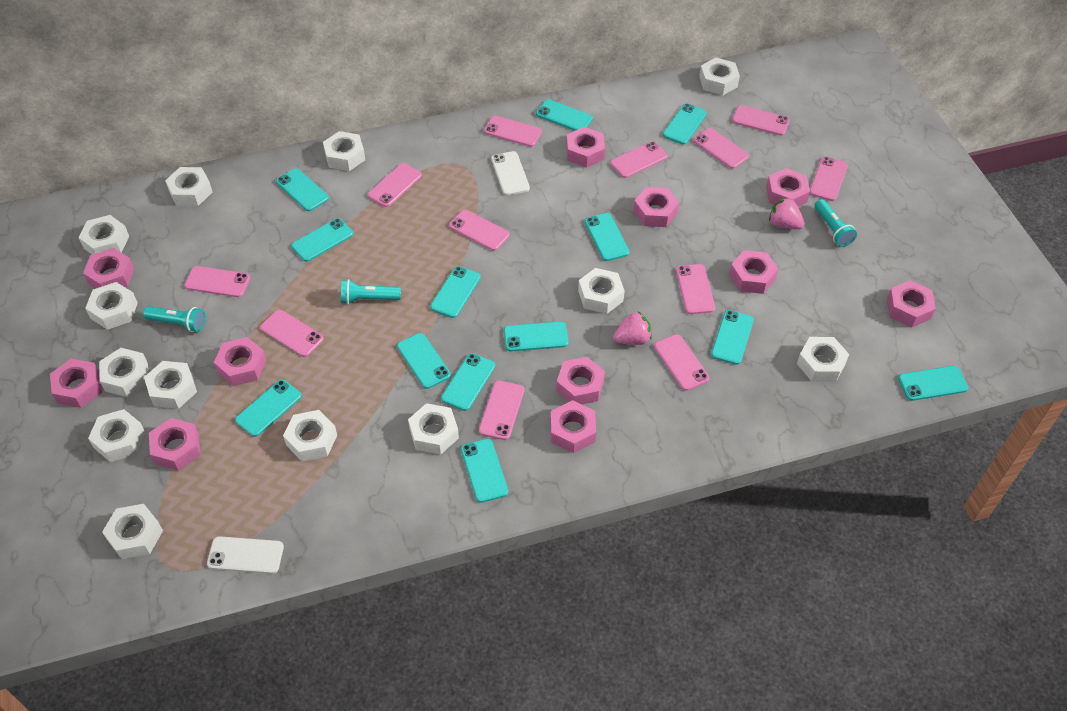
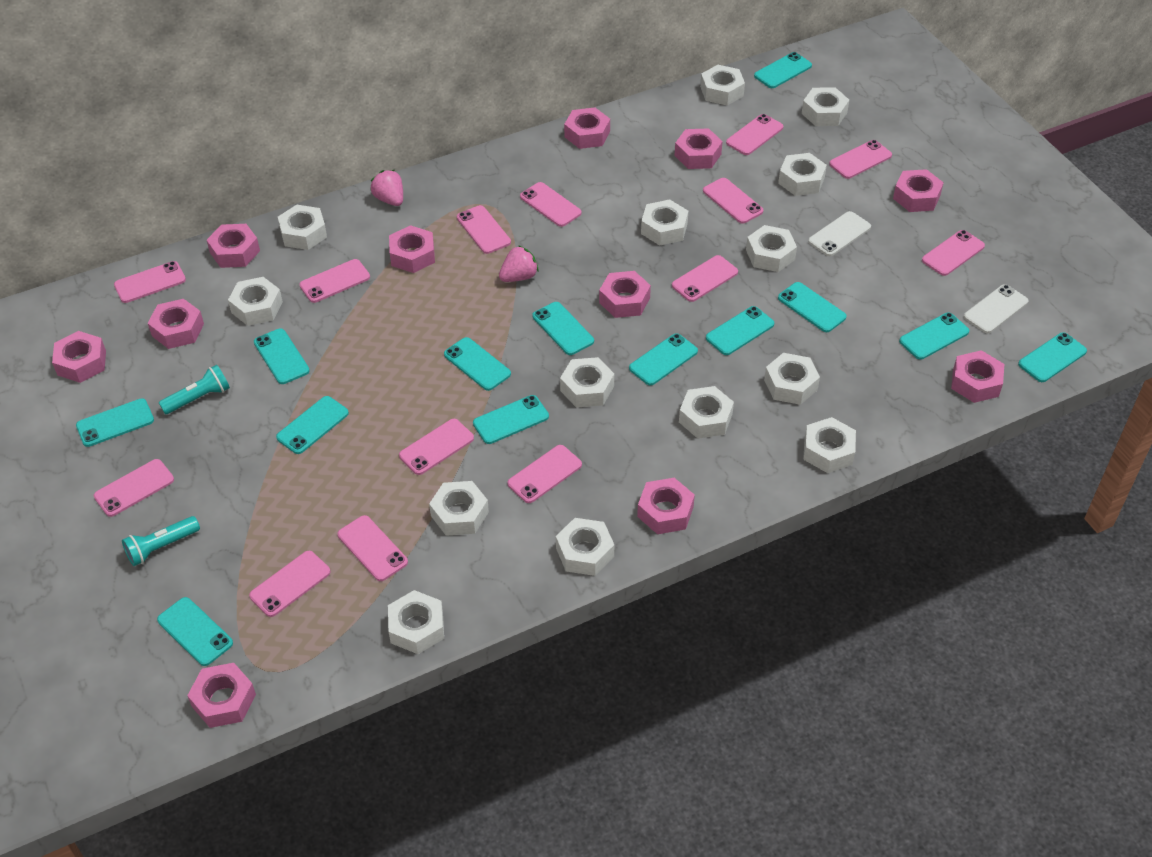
pink phone: 12 -> 14
turquoise flashlight: 3 -> 2
white nut: 13 -> 14

